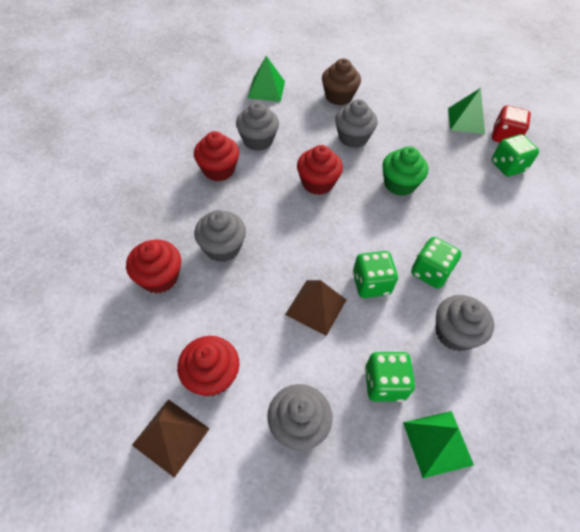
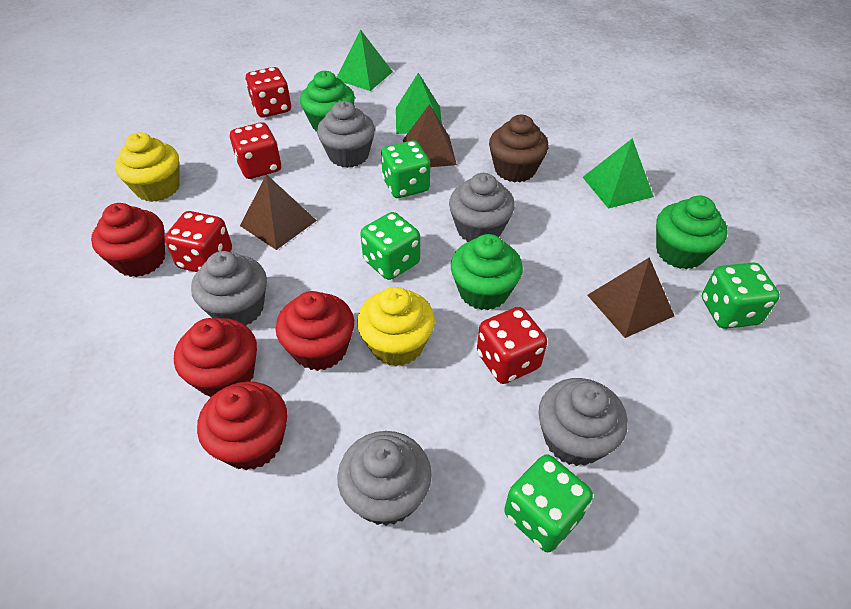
brown pyramid: 2 -> 3
green cupcake: 1 -> 3
red dice: 1 -> 4
yellow cupcake: 0 -> 2

